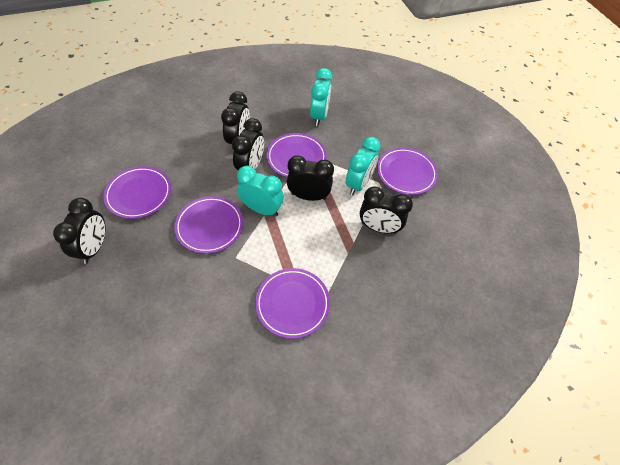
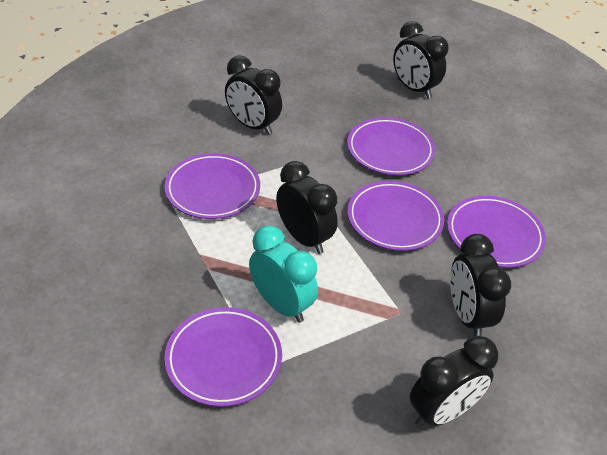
turquoise clock: 3 -> 1

